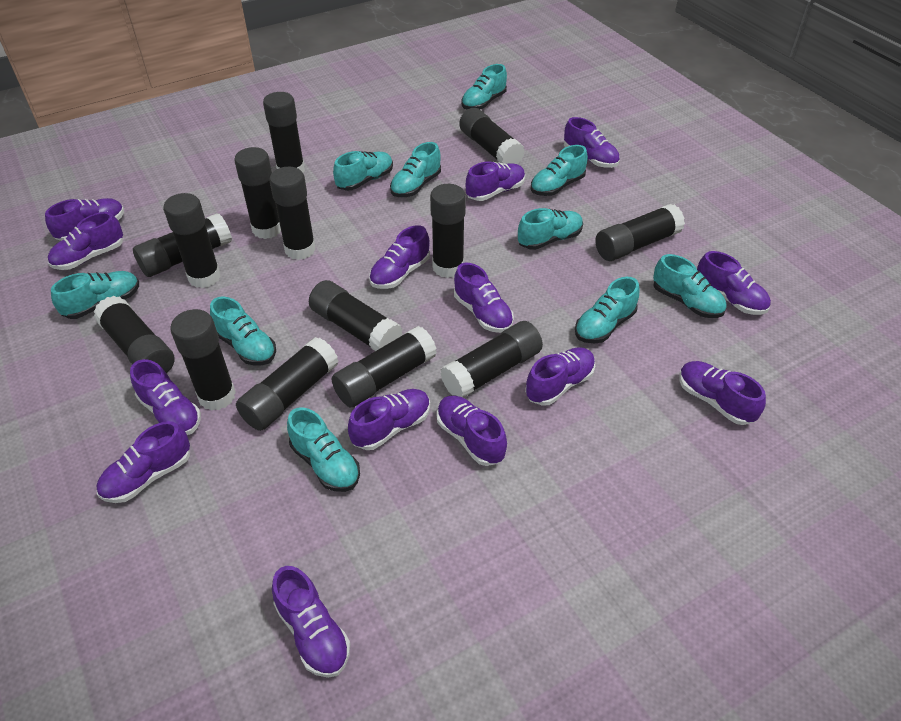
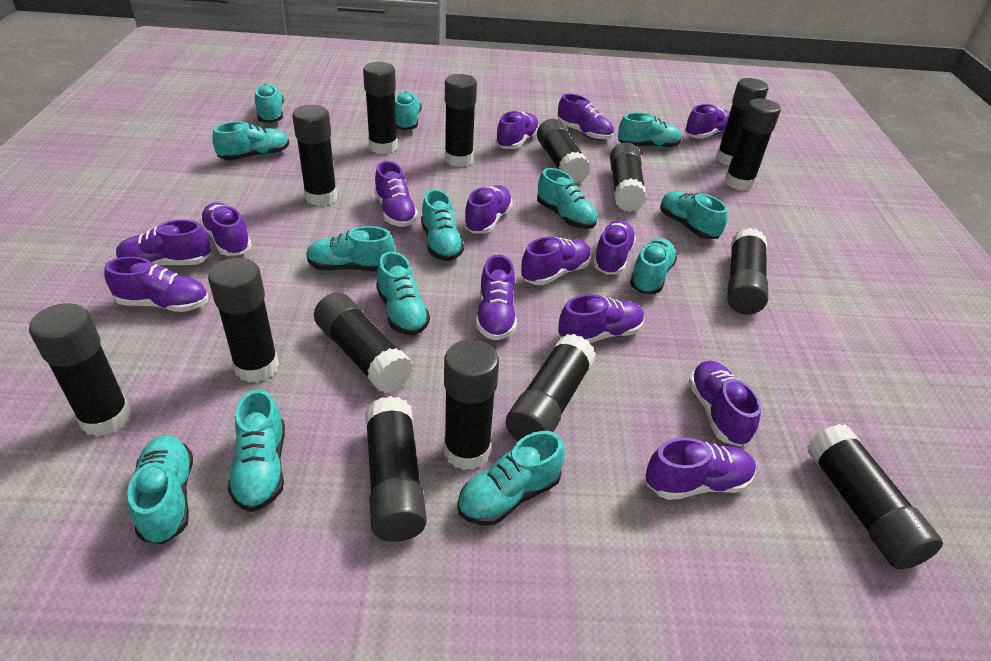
black glue stick: 14 -> 15
turquoise shoe: 10 -> 13

